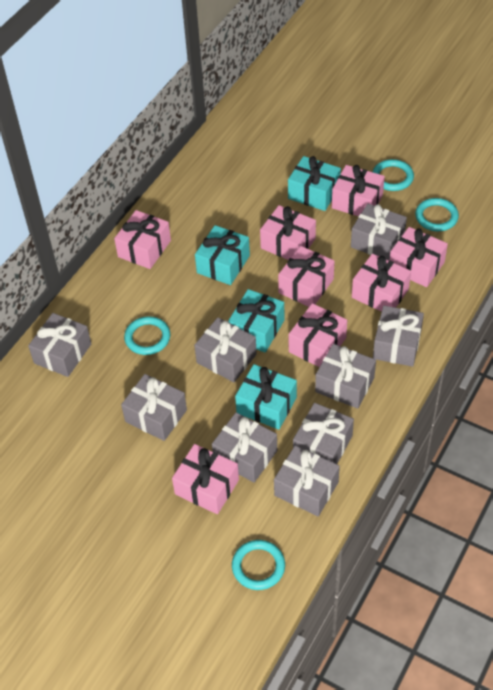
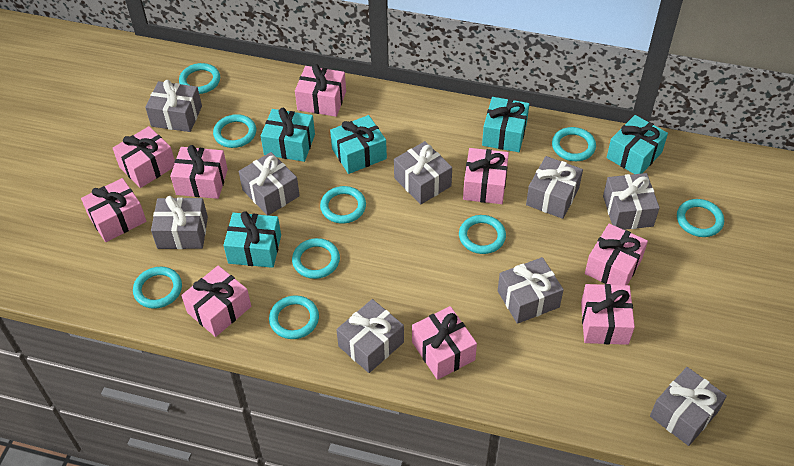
pink gift: 8 -> 9
turquoise gift: 4 -> 5
turquoise ring: 4 -> 9

